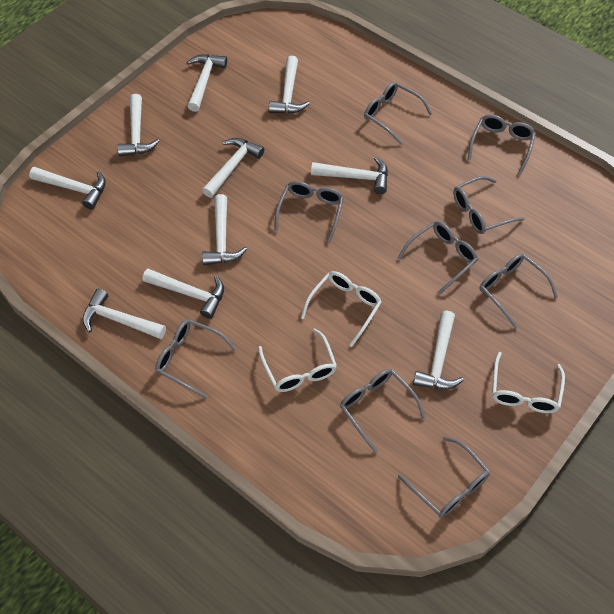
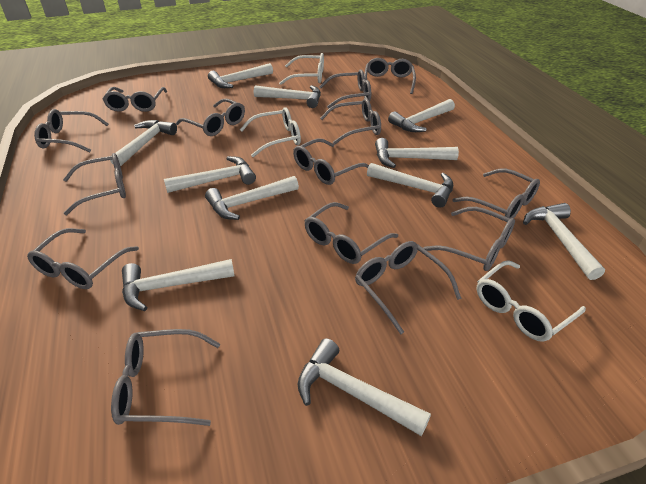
grey glasses: 9 -> 14
white hammer: 10 -> 11

